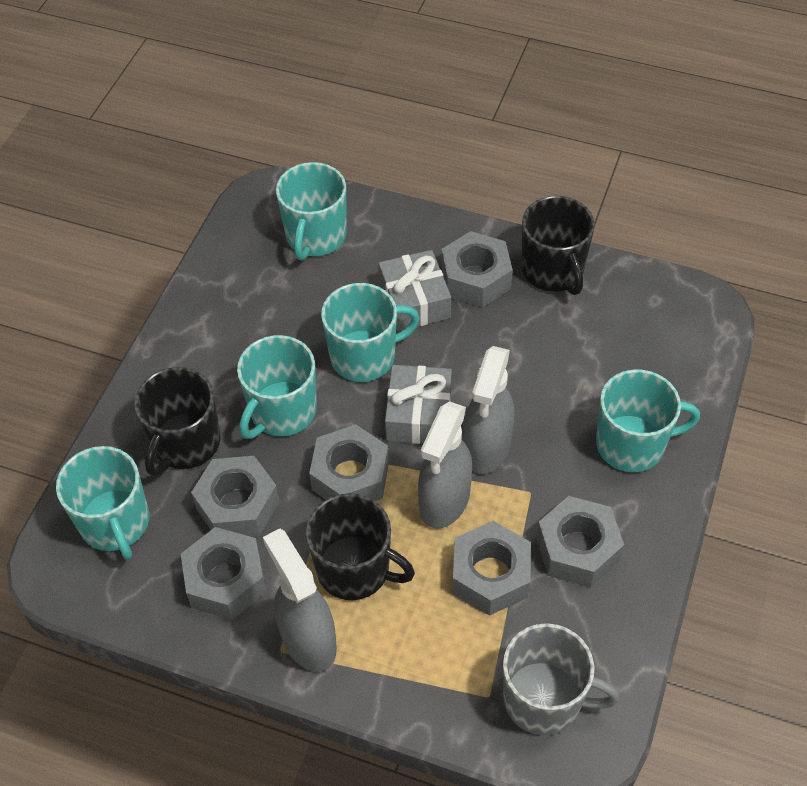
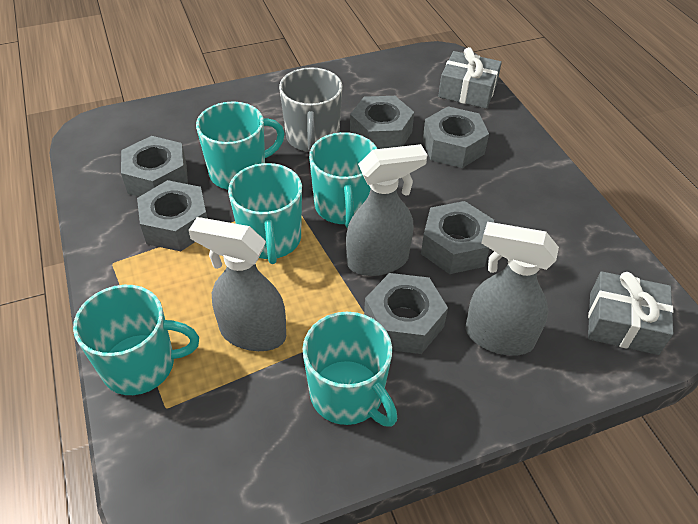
black mug: 3 -> 0

